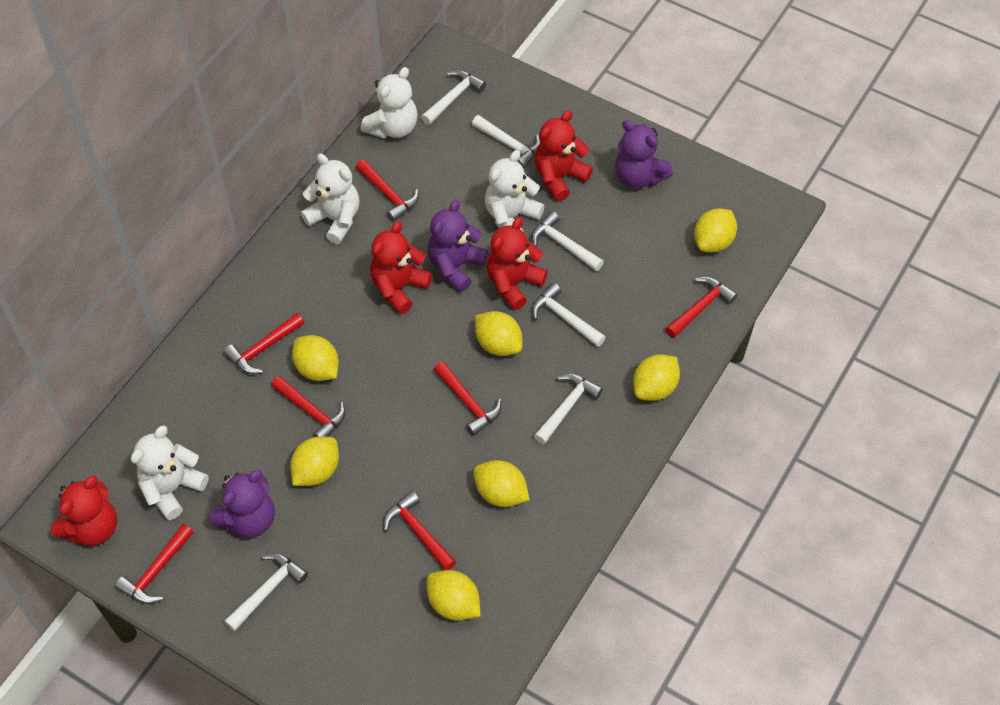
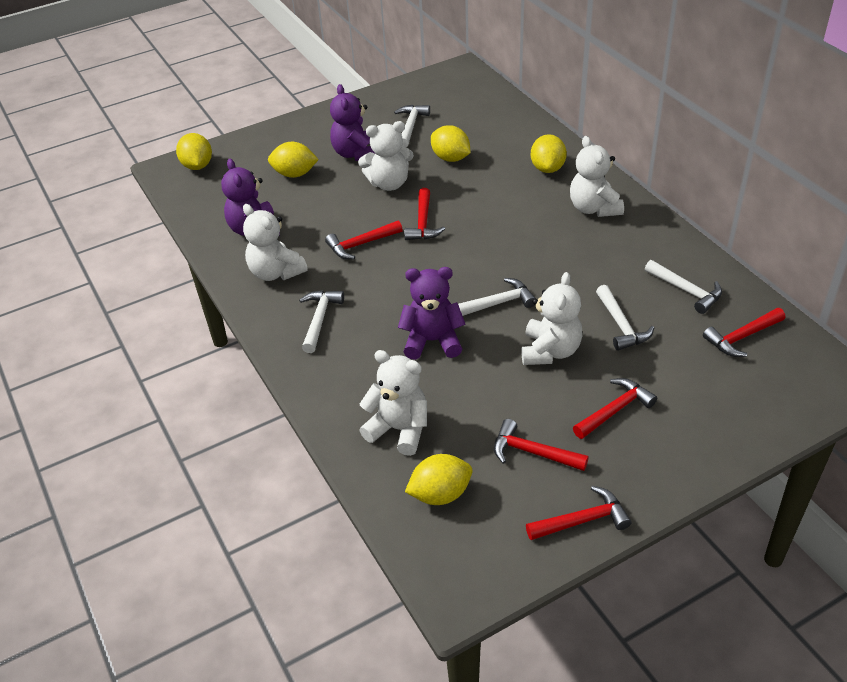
red hammer: 7 -> 6
red teddy bear: 4 -> 0
white hammer: 6 -> 5
white teddy bear: 4 -> 5
yellow lemon: 7 -> 5

